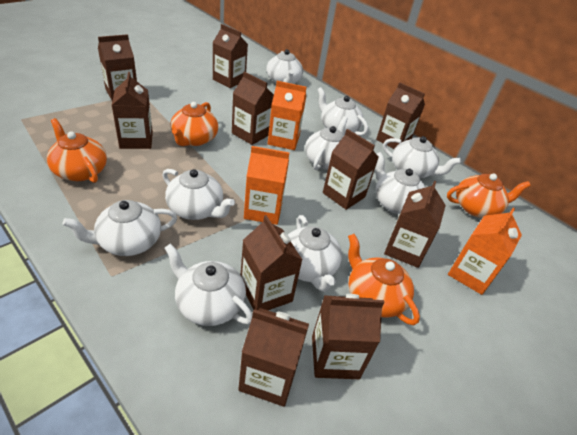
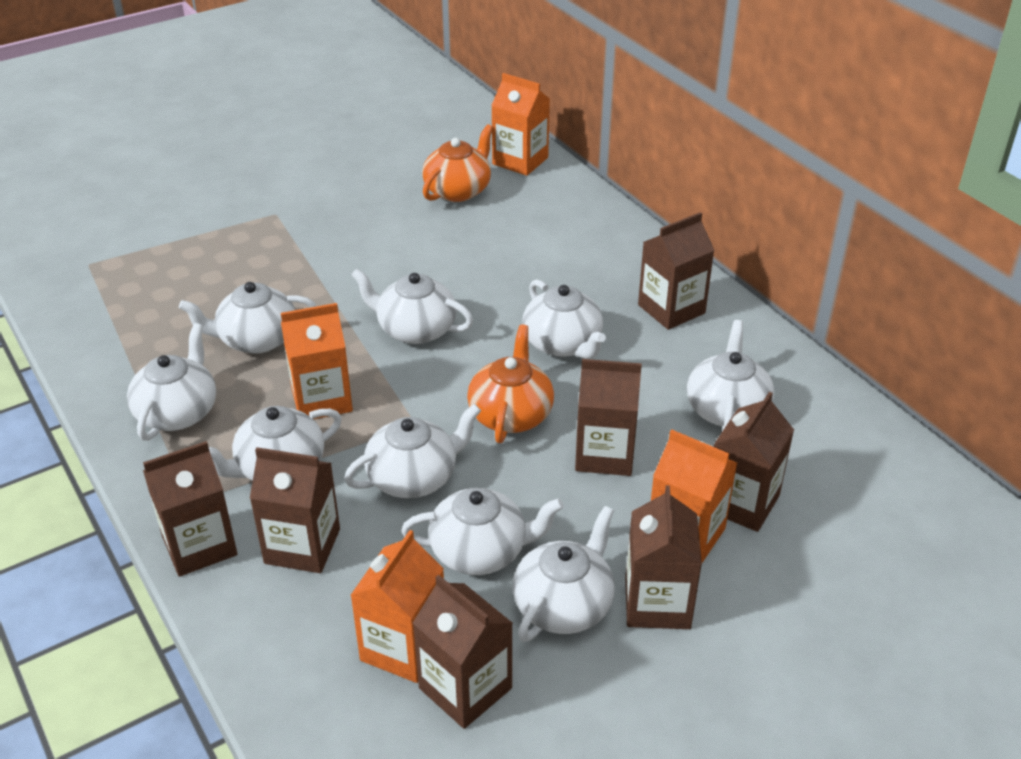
brown carton: 10 -> 7
orange carton: 3 -> 4
orange teapot: 4 -> 2

